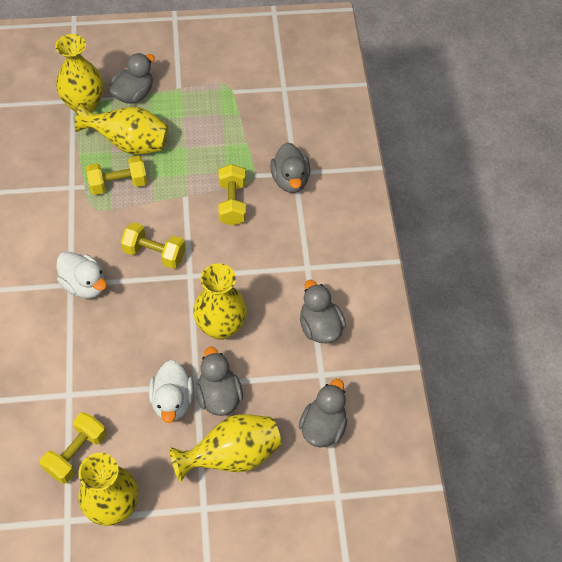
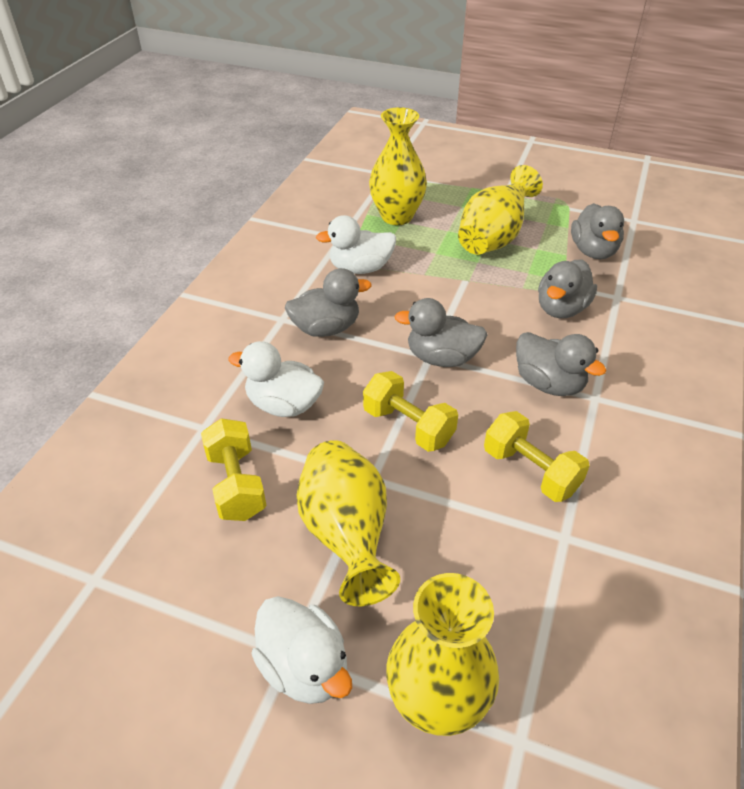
white duck: 2 -> 3
yellow dumbbell: 4 -> 3
yellow vase: 5 -> 4

